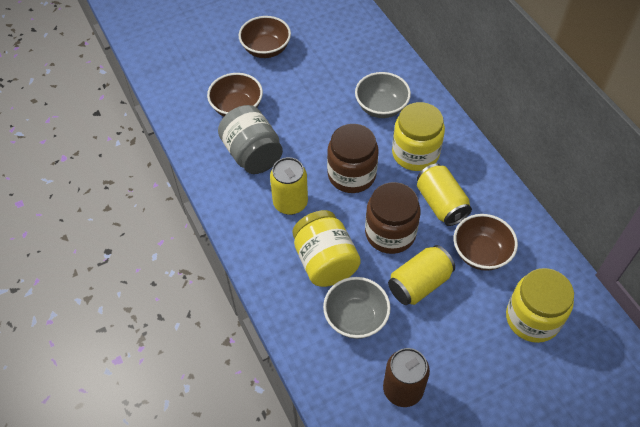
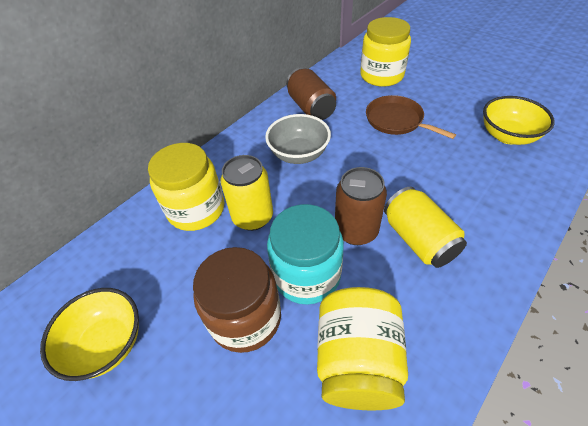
brown bowl: 3 -> 0
brown can: 1 -> 2
brown jar: 2 -> 1
brown pan: 0 -> 1
grey bowl: 2 -> 1
grey jar: 1 -> 0
turquoise jar: 0 -> 1
yellow bowl: 0 -> 2
yellow can: 3 -> 2

